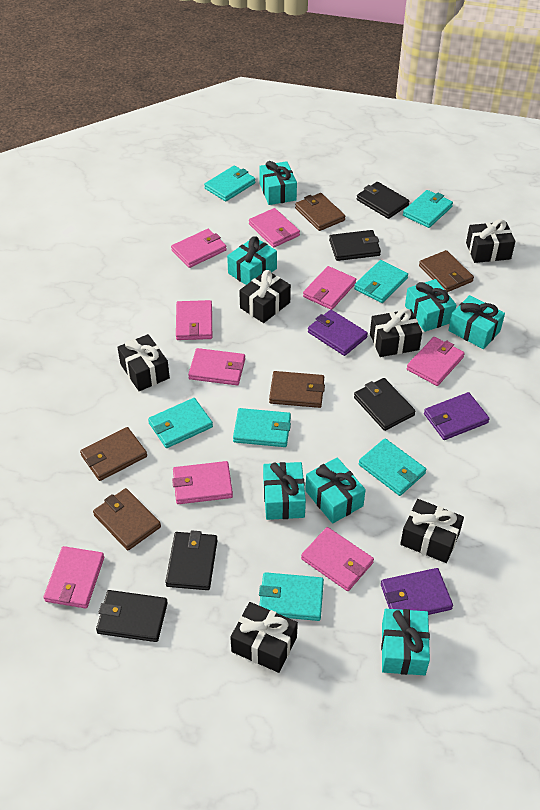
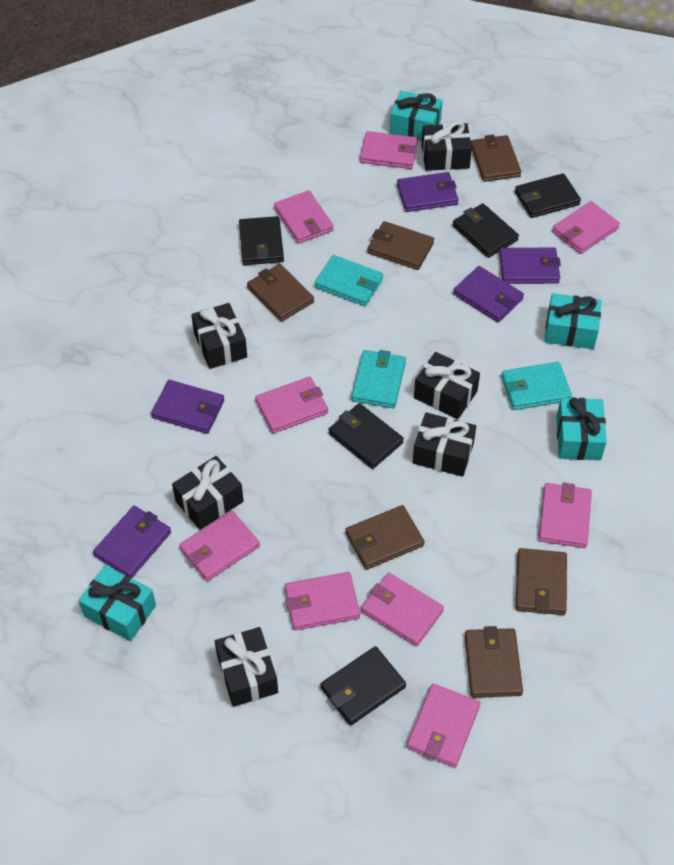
brown wallet: 5 -> 6
purple wallet: 3 -> 5
turquoise gift: 7 -> 4
turquoise wallet: 7 -> 3

